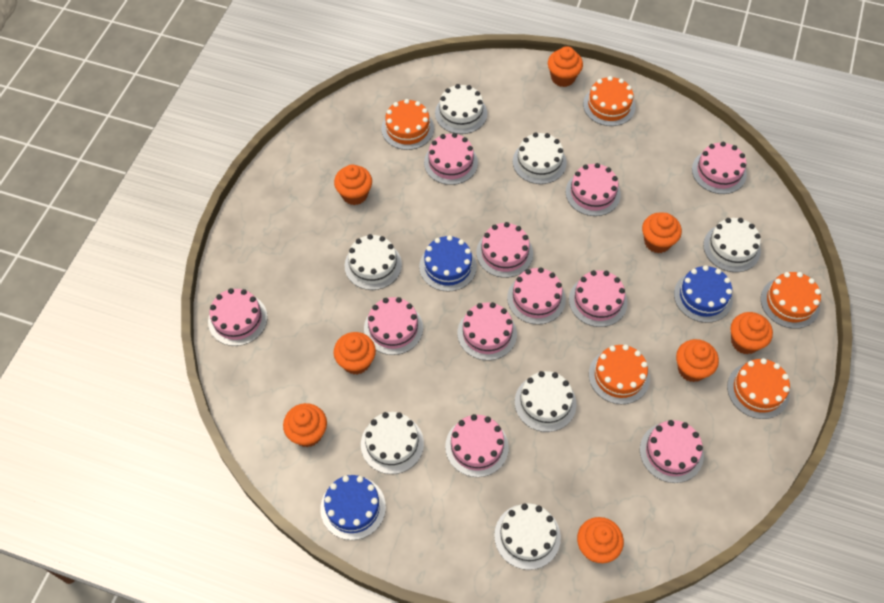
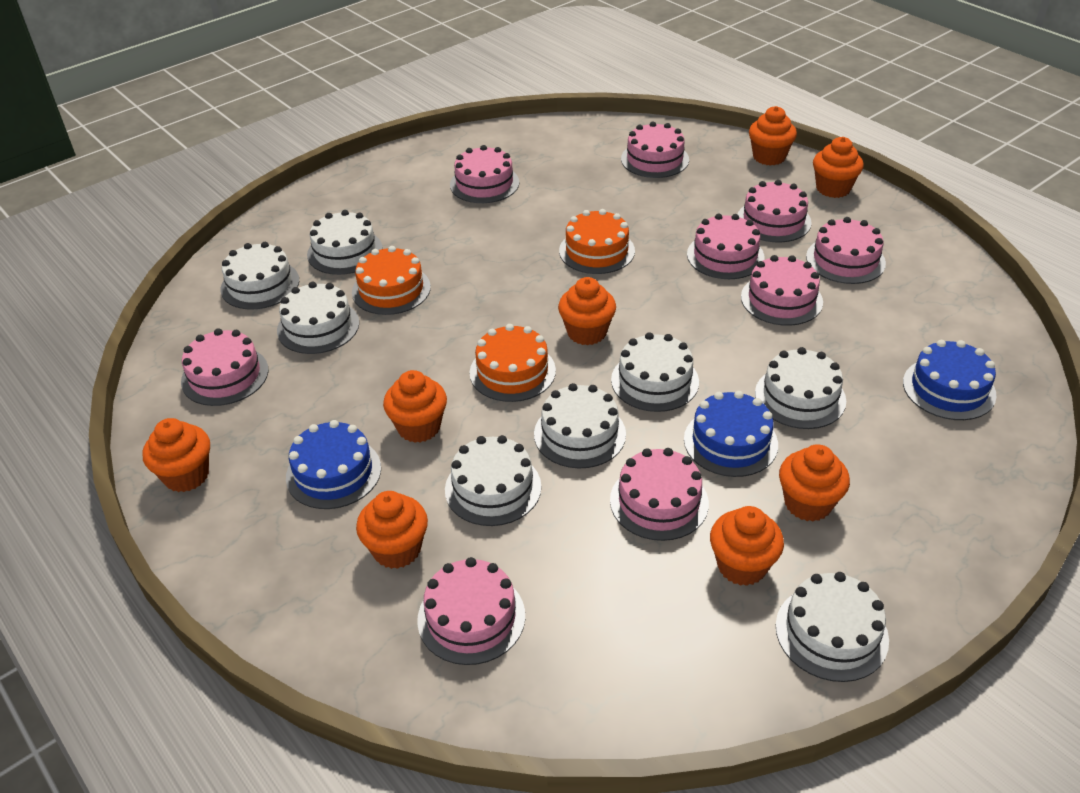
orange cake: 5 -> 3
pink cake: 11 -> 9
white cake: 7 -> 8

